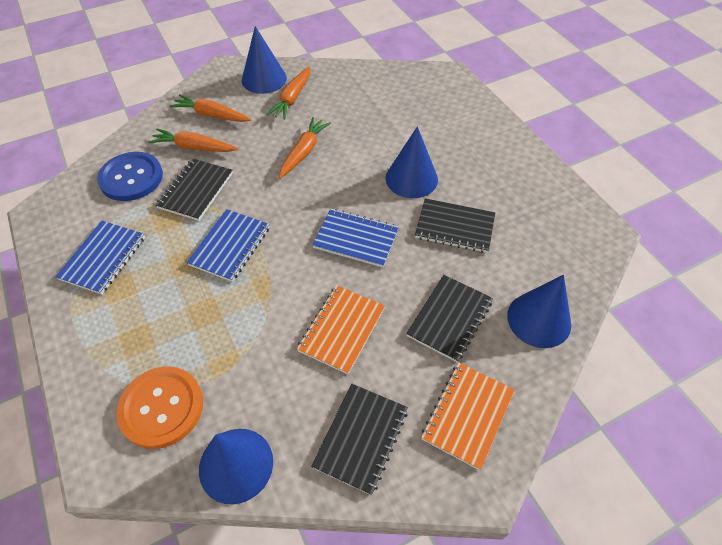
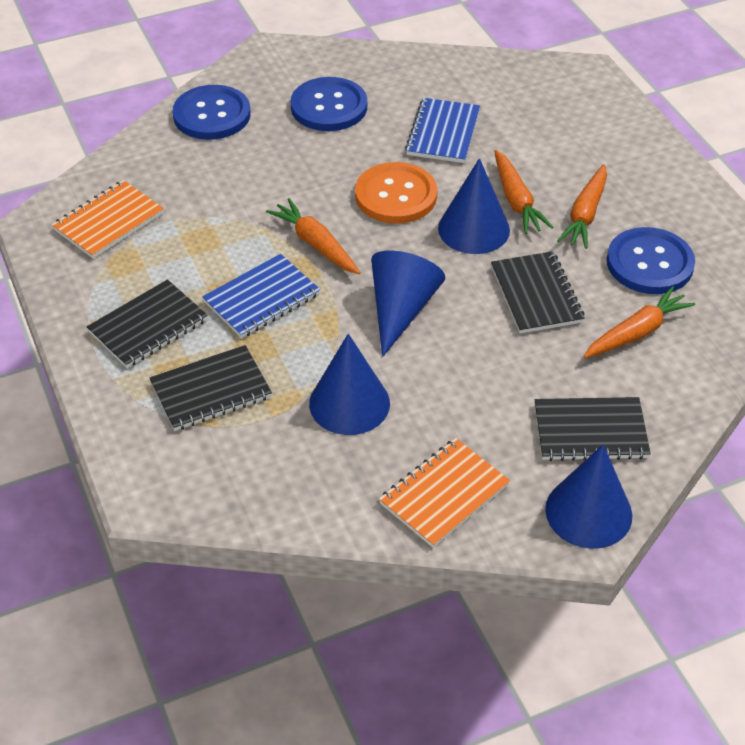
blue button: 1 -> 3
blue notebook: 3 -> 2

